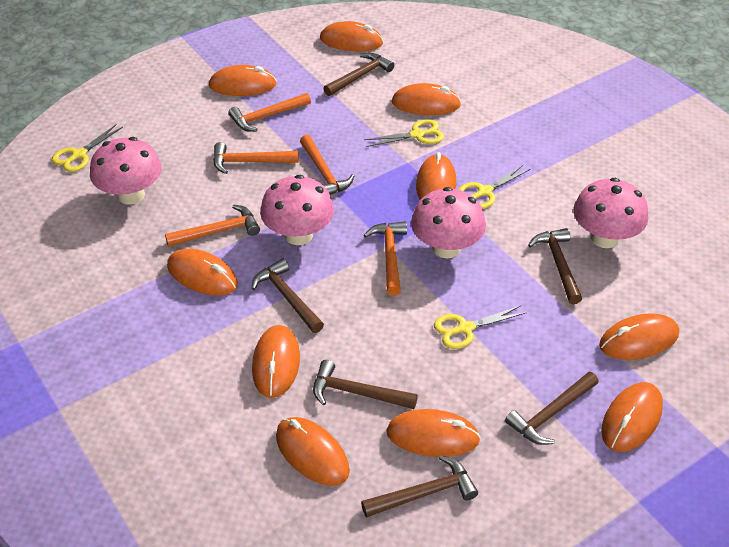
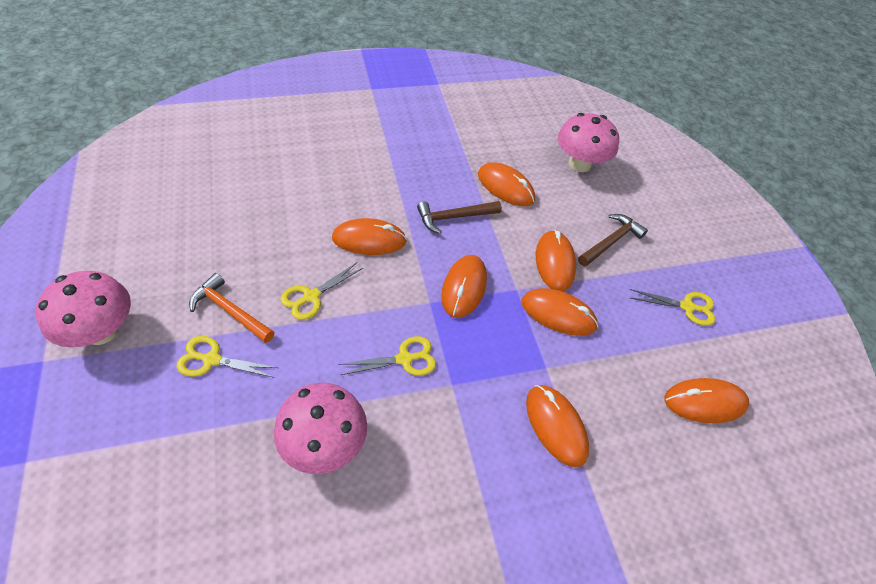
brown hammer: 6 -> 2
orange hammer: 5 -> 1
orange mouse: 10 -> 7
pink mushroom: 4 -> 3

